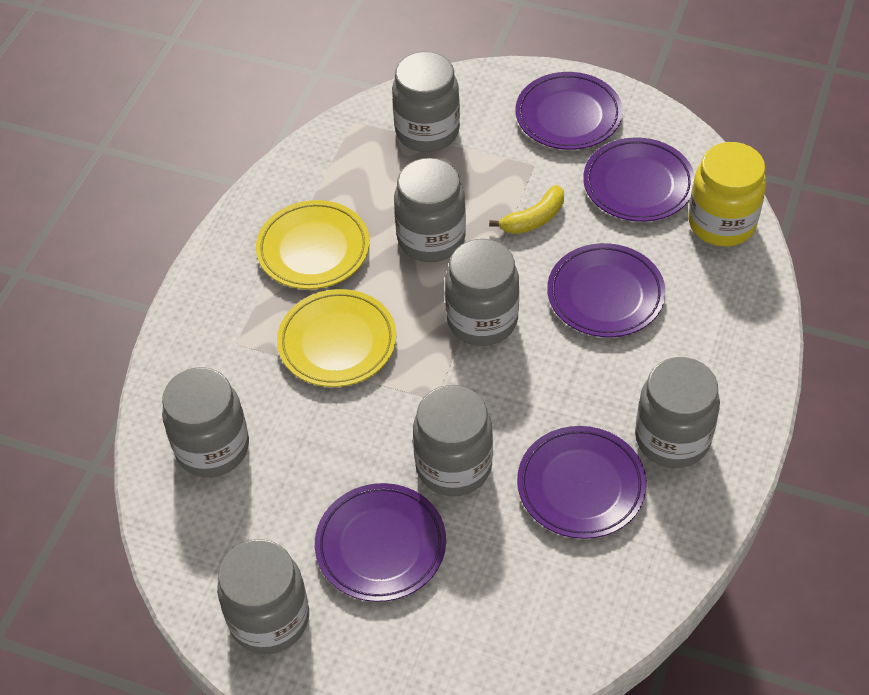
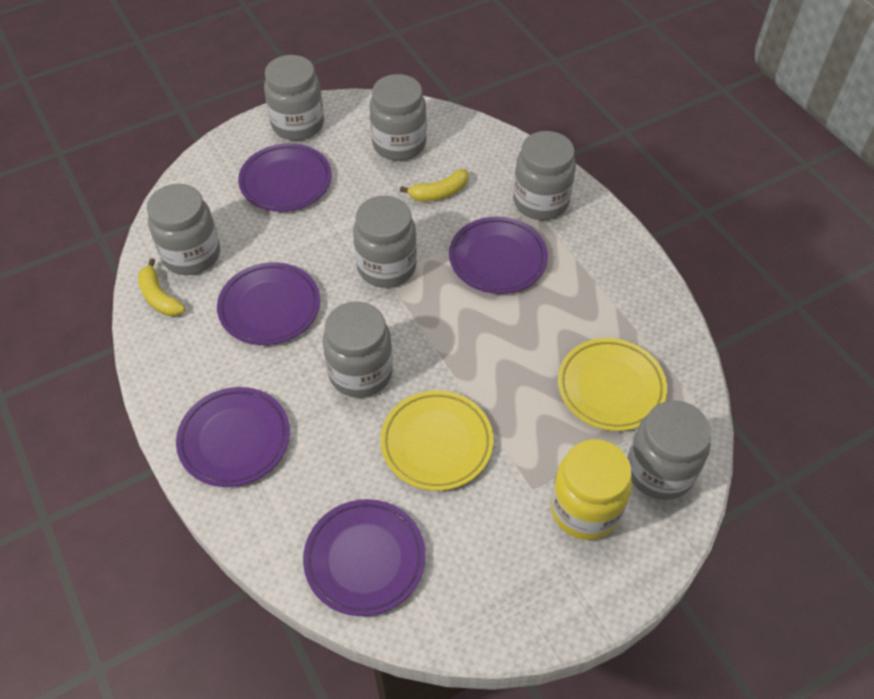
yellow banana: 1 -> 2

